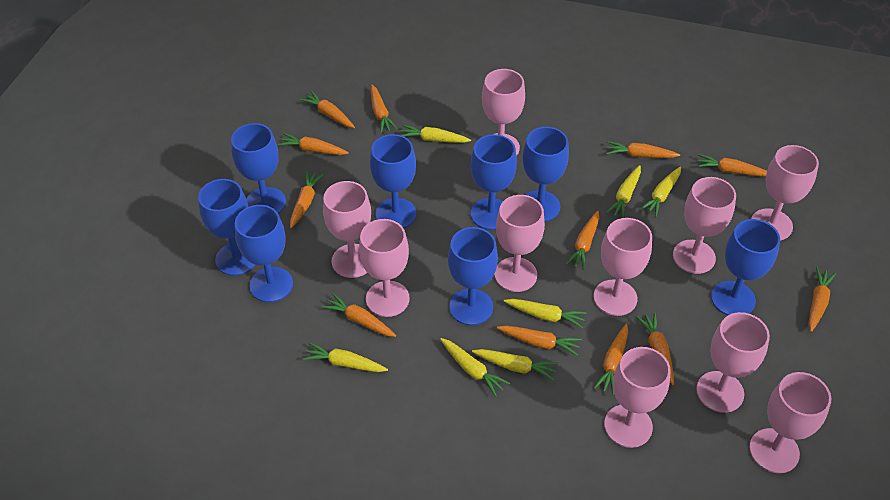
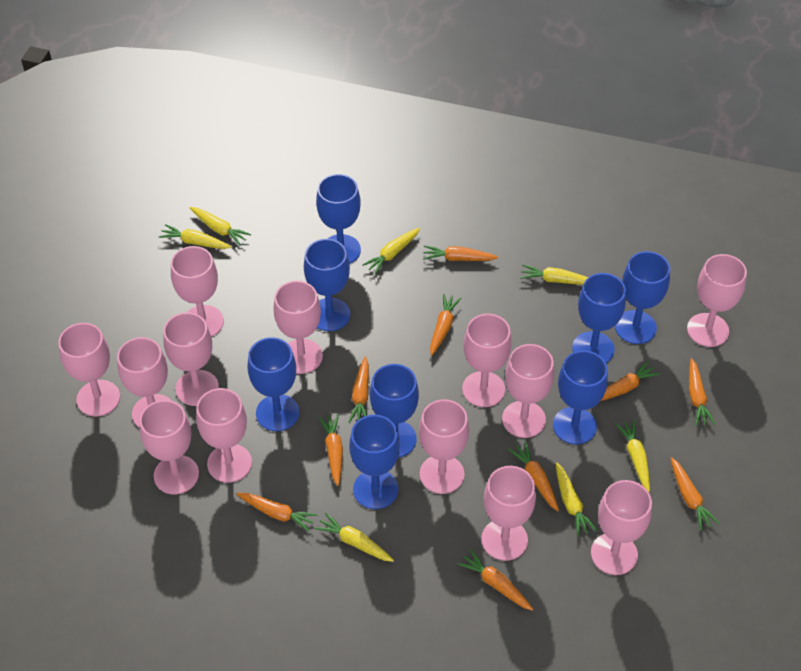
orange carrot: 12 -> 10
pink goblet: 10 -> 13

